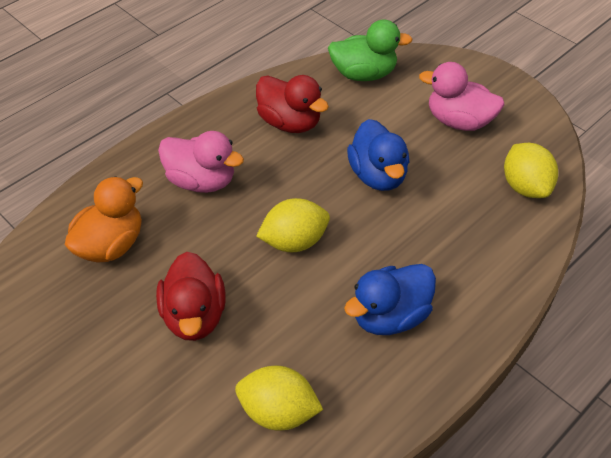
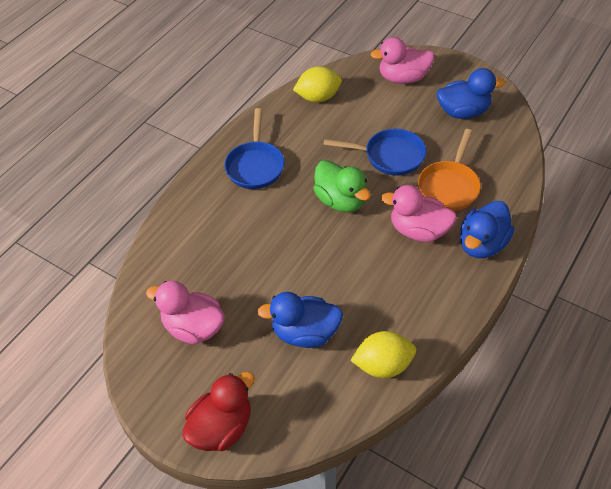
blue duck: 2 -> 3
blue pan: 0 -> 2
orange duck: 1 -> 0
orange pan: 0 -> 1
pink duck: 2 -> 3
red duck: 2 -> 1
yellow lemon: 3 -> 2

